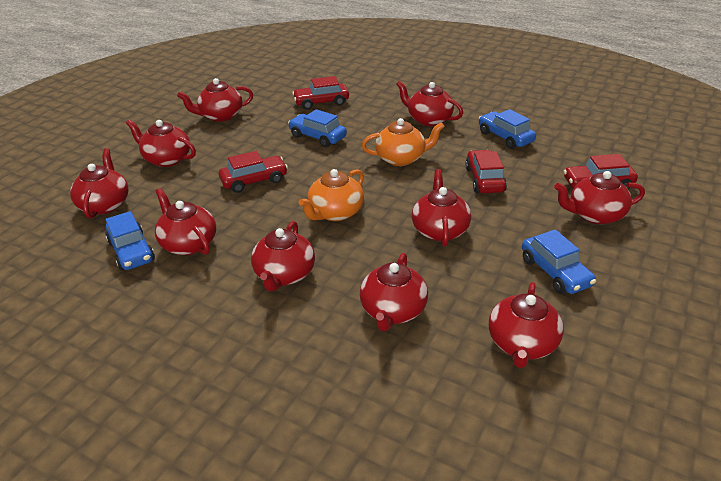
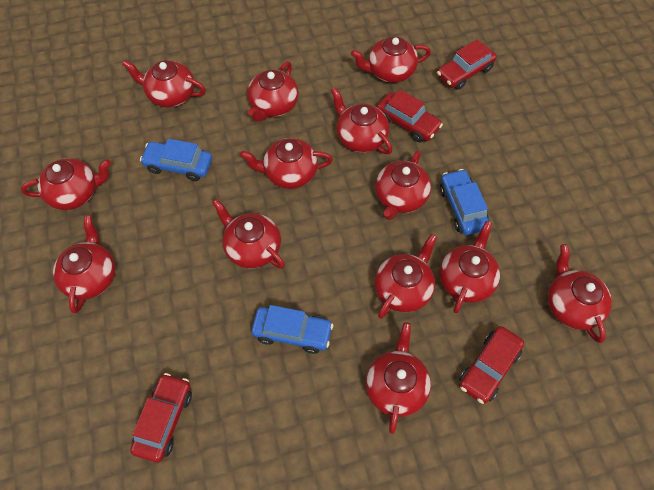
blue car: 4 -> 3
orange teapot: 2 -> 0
red teapot: 10 -> 13

